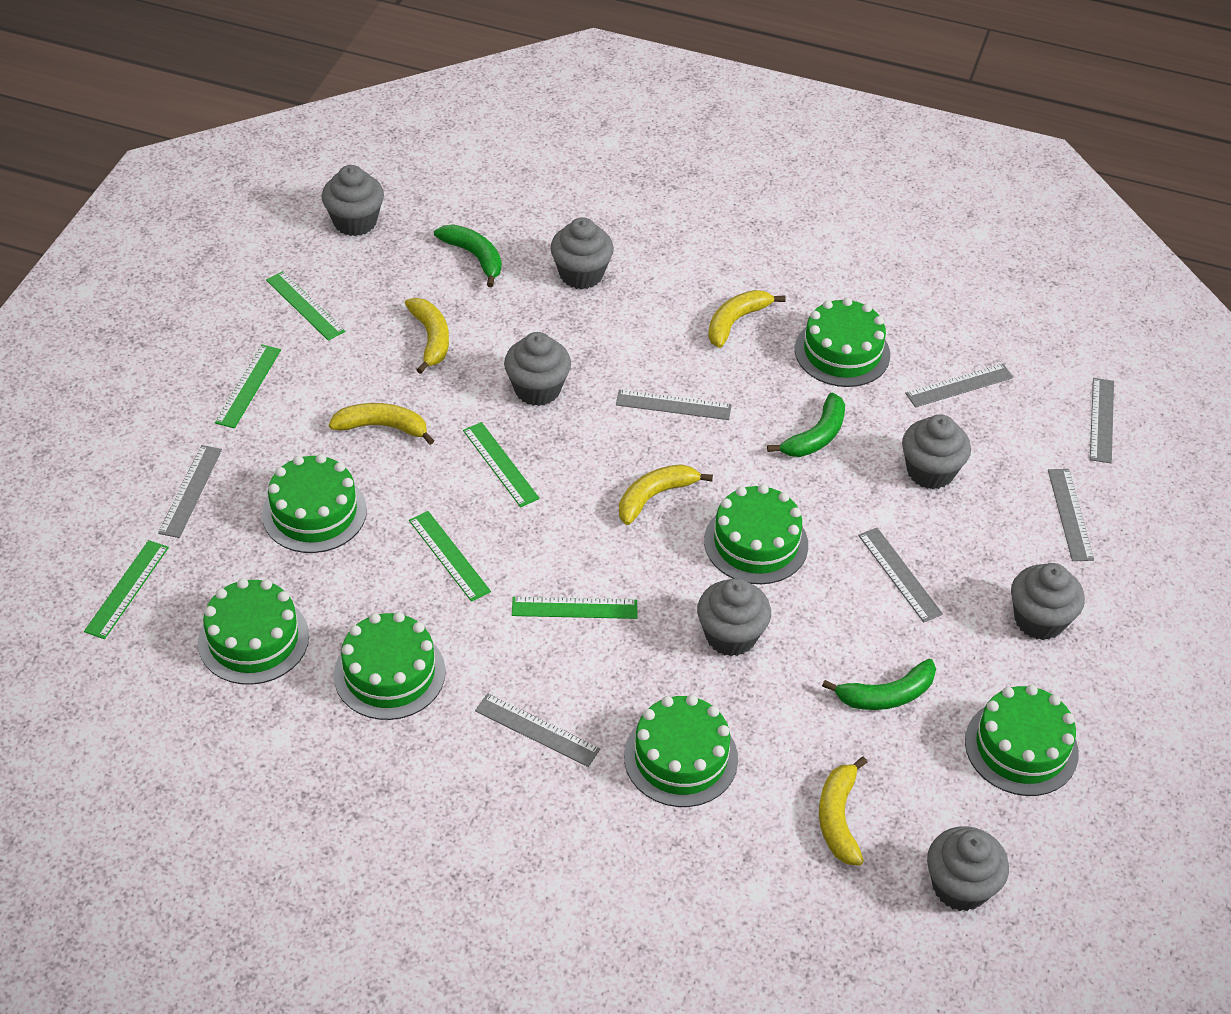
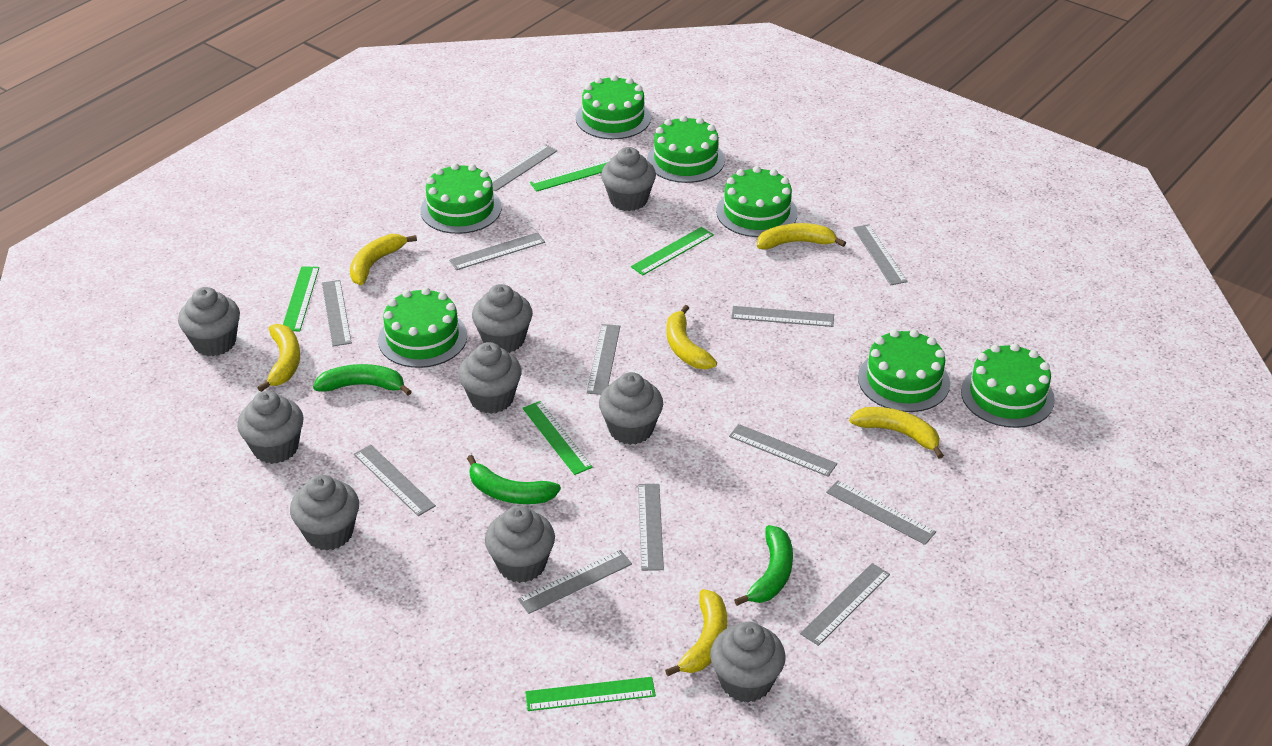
green ruler: 6 -> 5
grey cupcake: 7 -> 9
grey ruler: 7 -> 12
yellow banana: 5 -> 6

